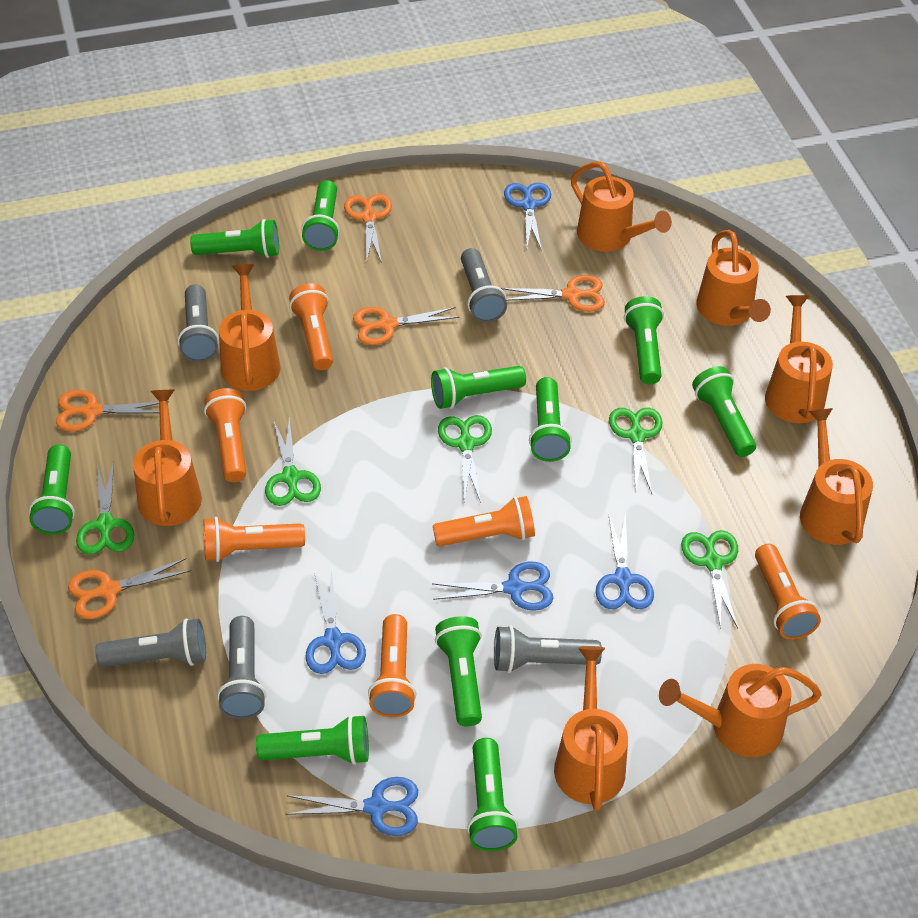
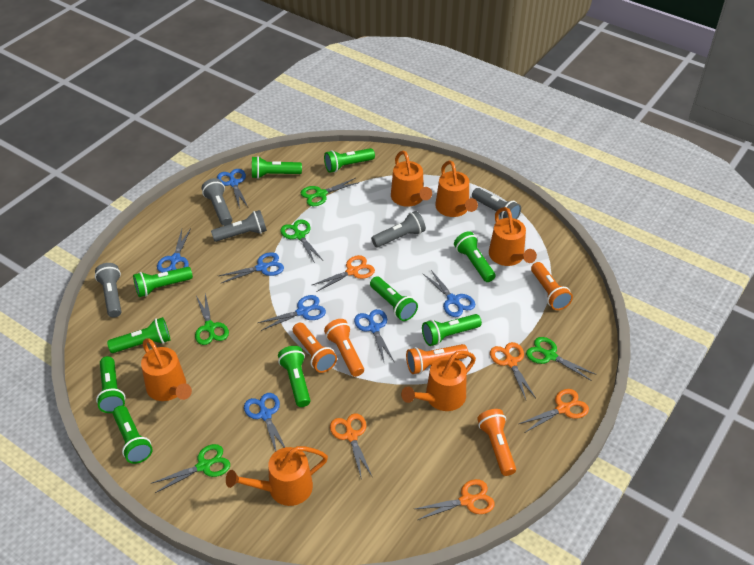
blue scissors: 5 -> 7
orange flashlight: 6 -> 5
orange watering can: 8 -> 6

